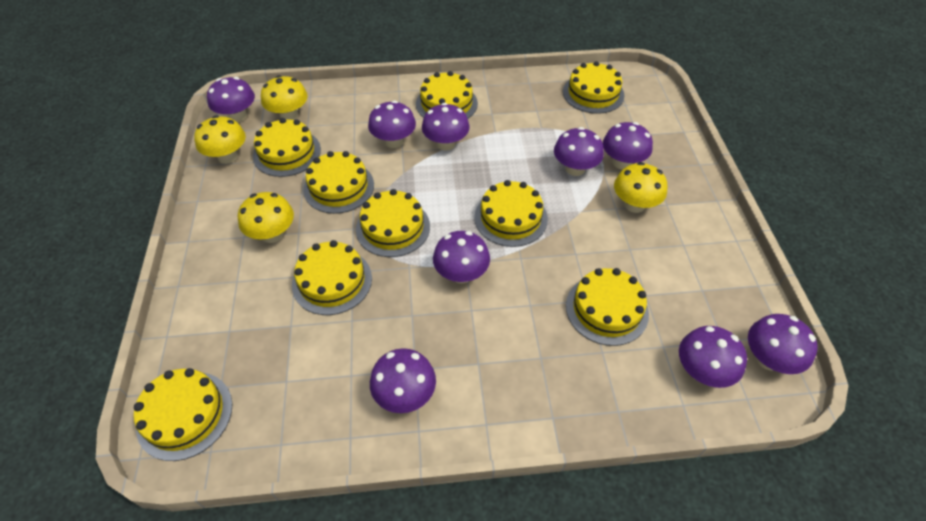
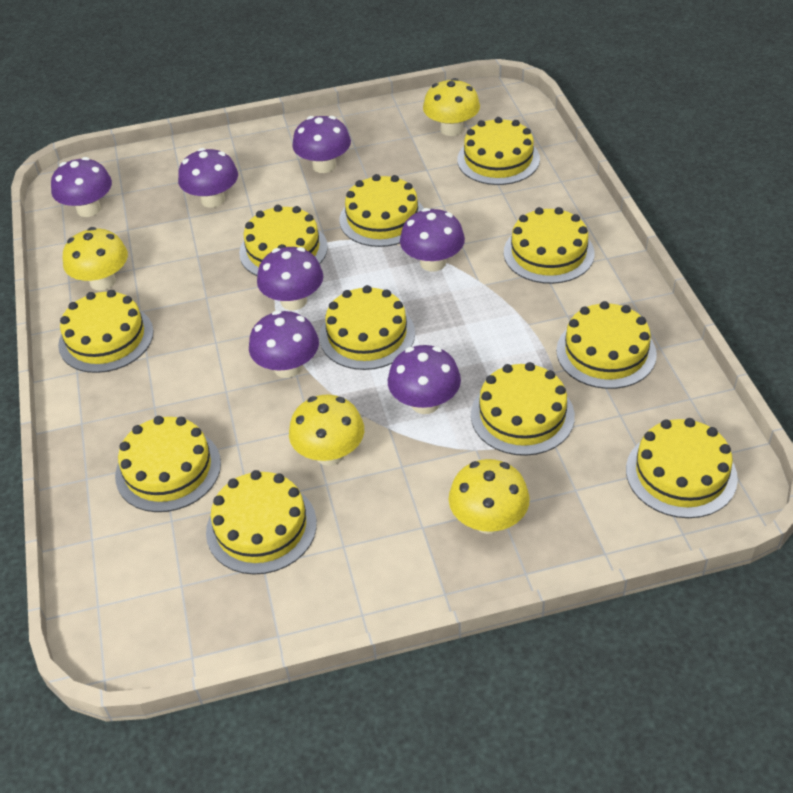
purple mushroom: 9 -> 7
yellow cake: 9 -> 11

